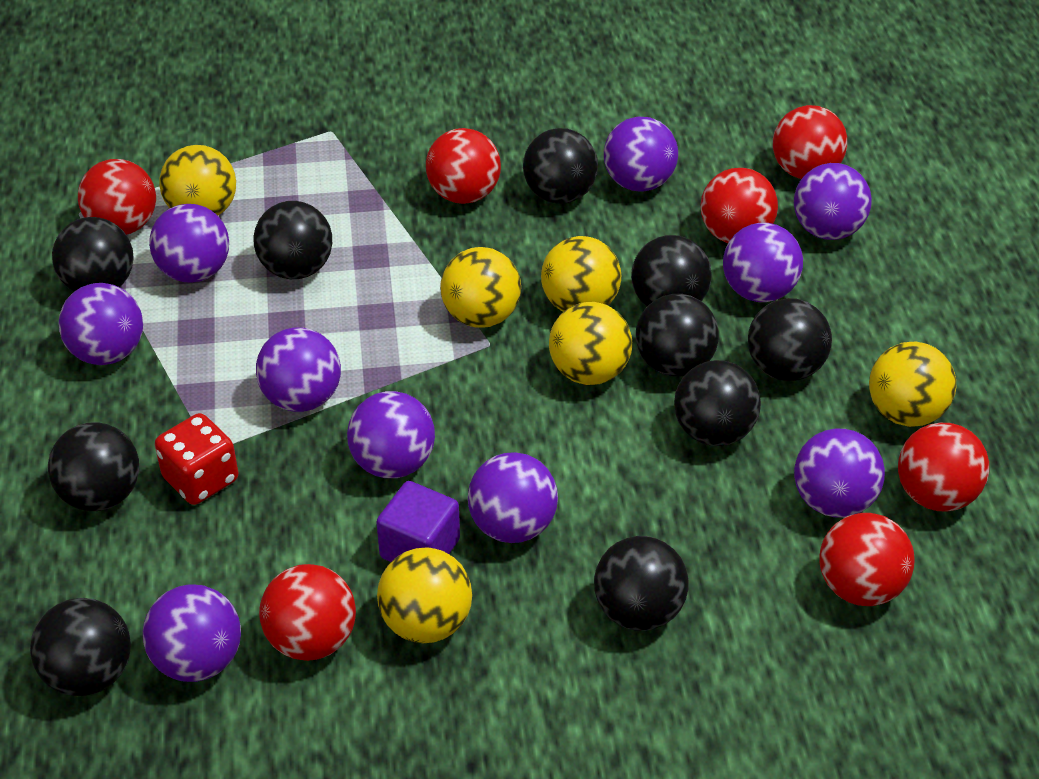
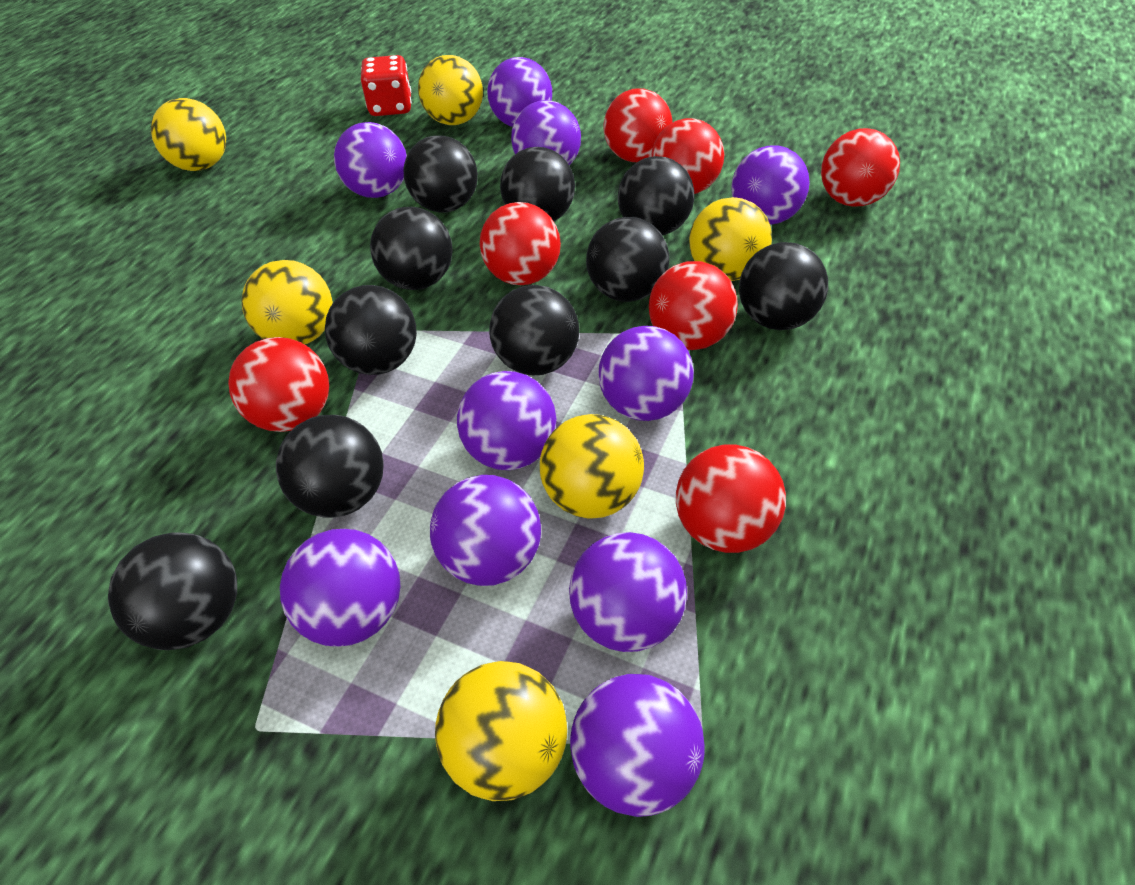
purple cube: 1 -> 0

